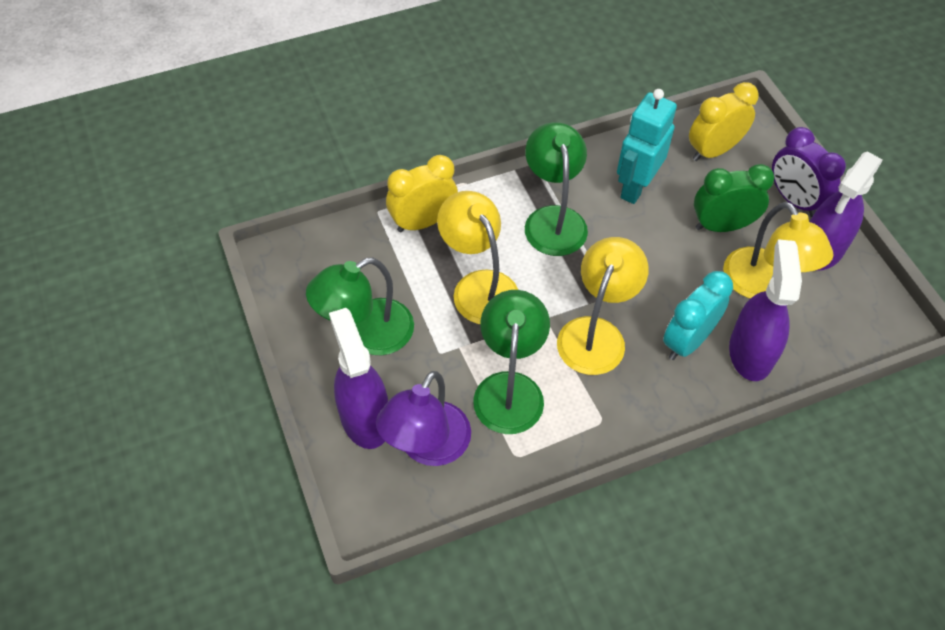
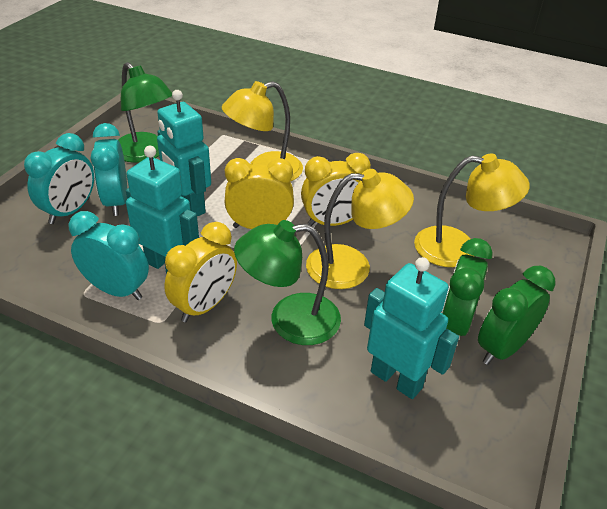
green clock: 1 -> 2
green lamp: 3 -> 2
purple clock: 1 -> 0
purple lamp: 1 -> 0
purple spray bottle: 3 -> 0
turquoise clock: 1 -> 3
turquoise robot: 1 -> 3
yellow clock: 2 -> 3

